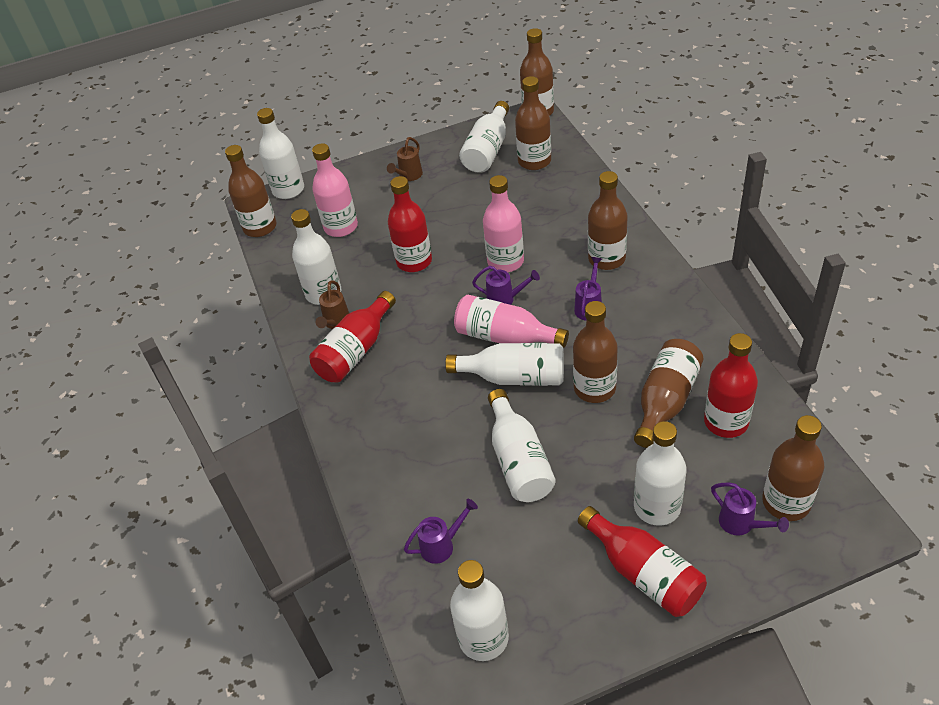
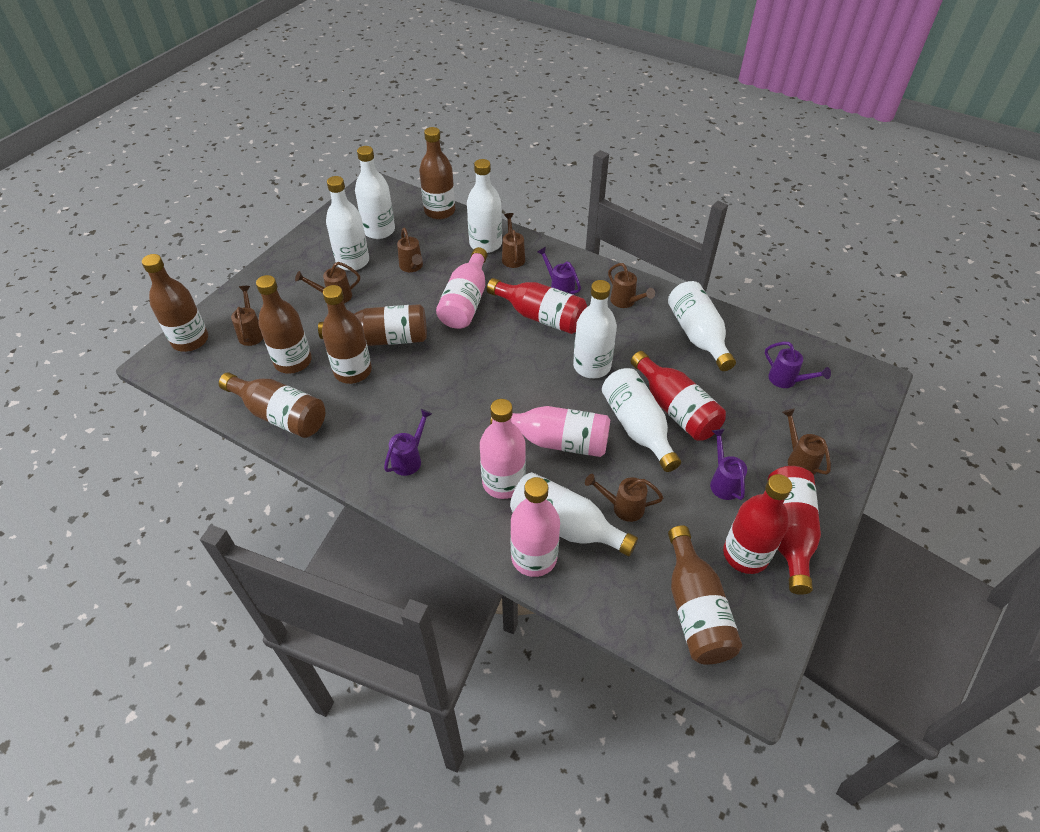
brown watering can: 2 -> 7
pink bottle: 3 -> 4

